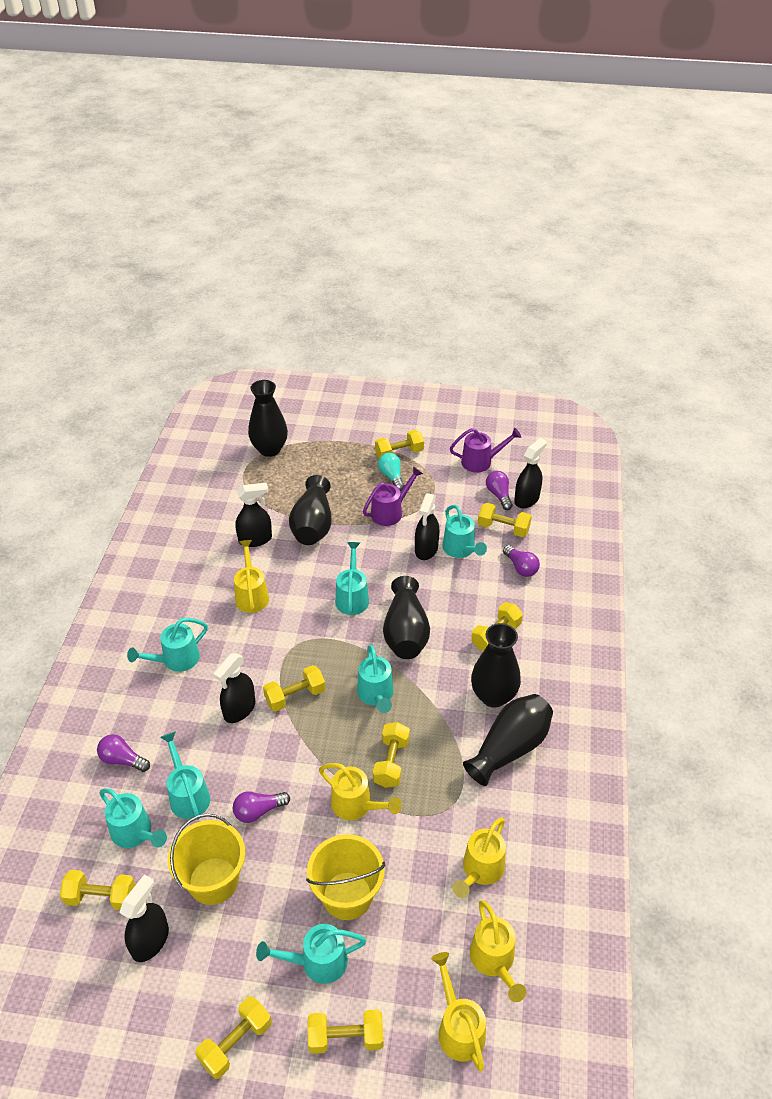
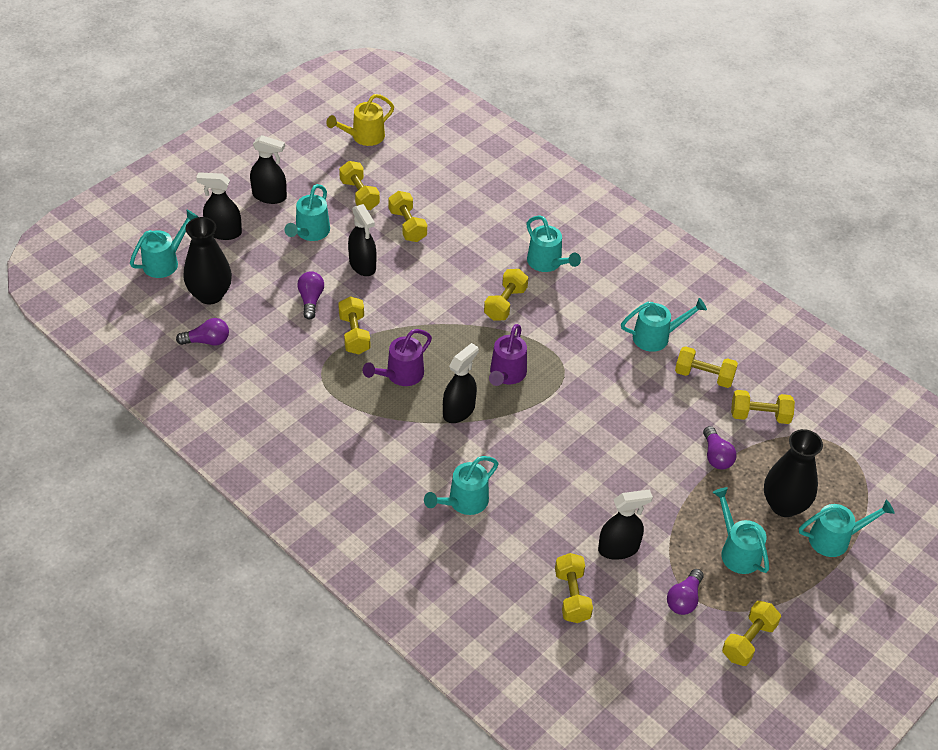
black vase: 5 -> 2
turquoise light bulb: 1 -> 0
yellow bucket: 2 -> 0
yellow watering can: 5 -> 1

